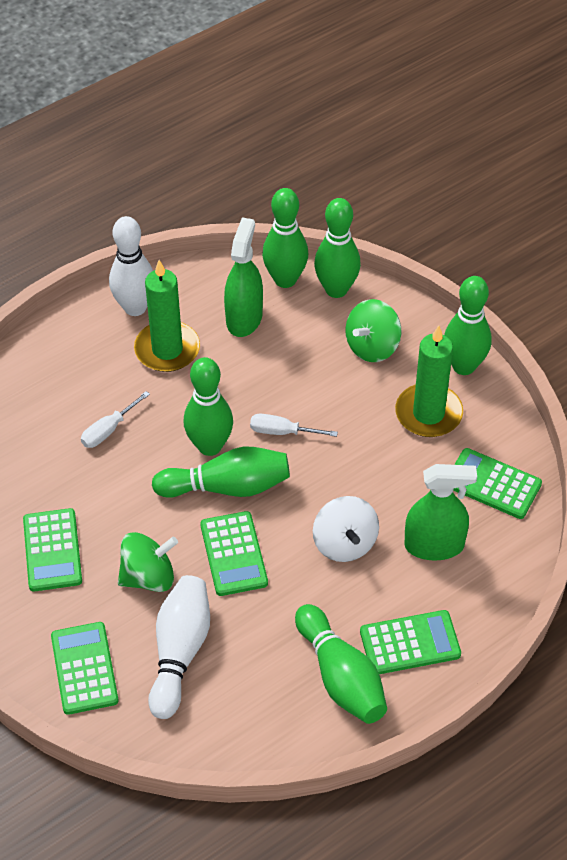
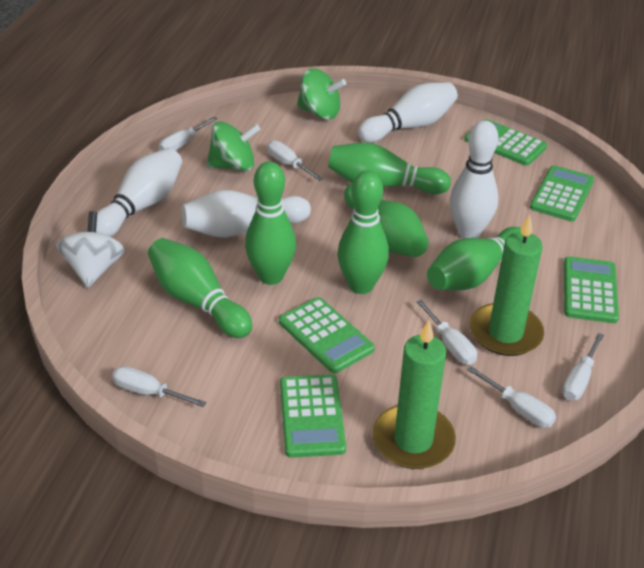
green spray bottle: 2 -> 0
white bowling pin: 2 -> 4
white screwdriver: 2 -> 6

